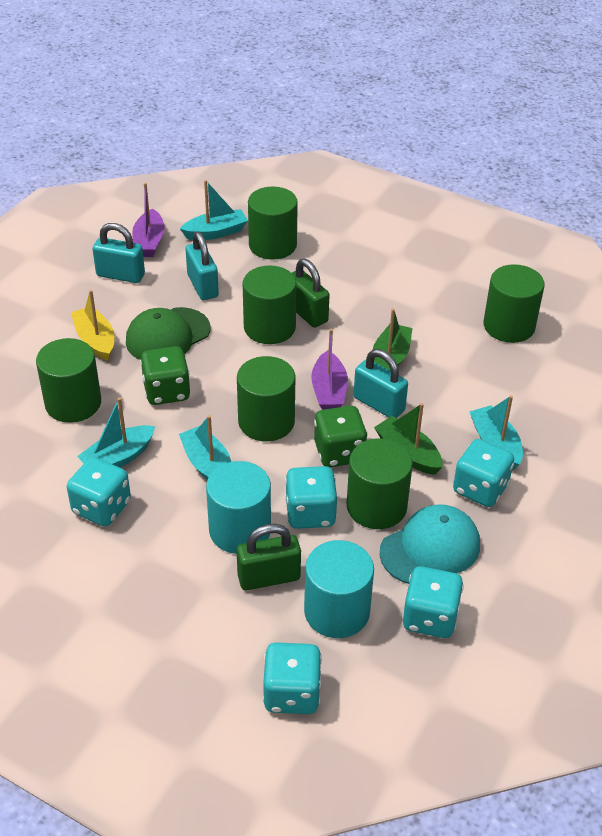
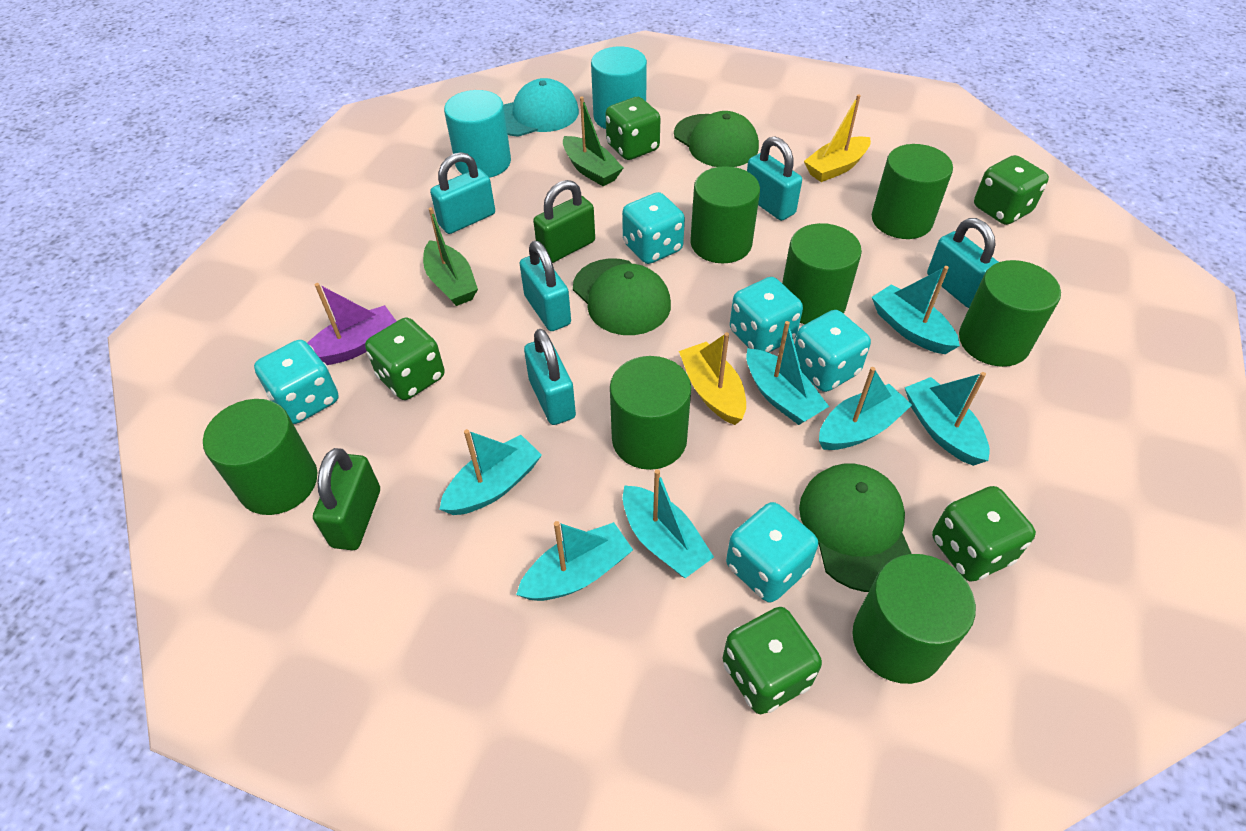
green cap: 1 -> 3
green cylinder: 6 -> 7
green dice: 2 -> 5
purple boat: 2 -> 1
turquoise boat: 4 -> 7
turquoise padlock: 3 -> 5
yellow boat: 1 -> 2

